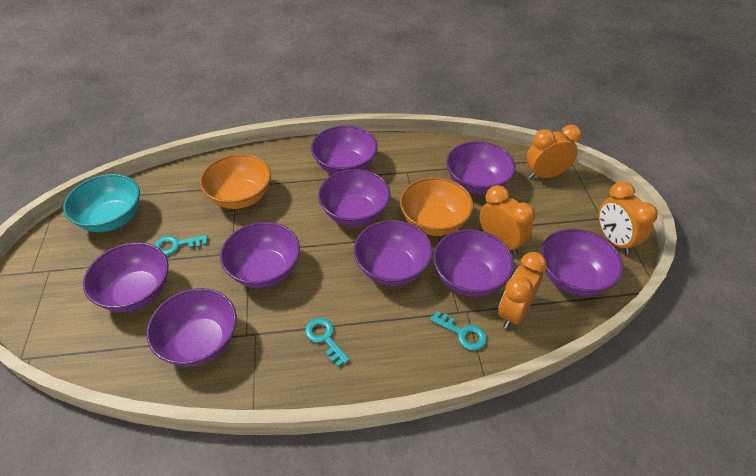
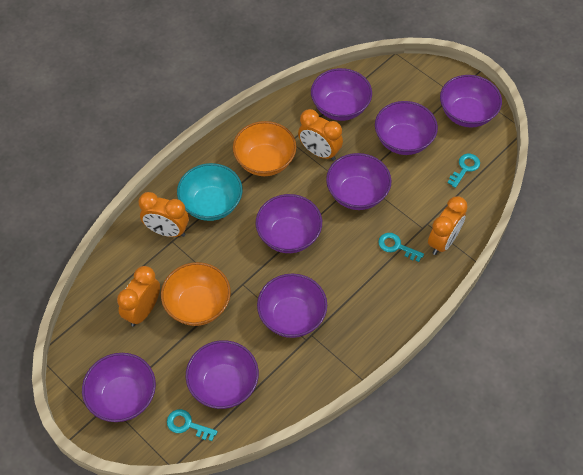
purple bowl: 9 -> 8

